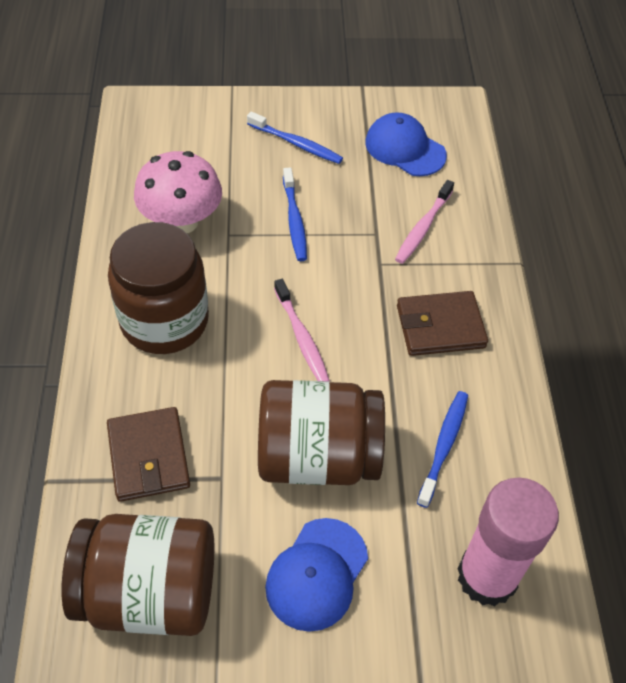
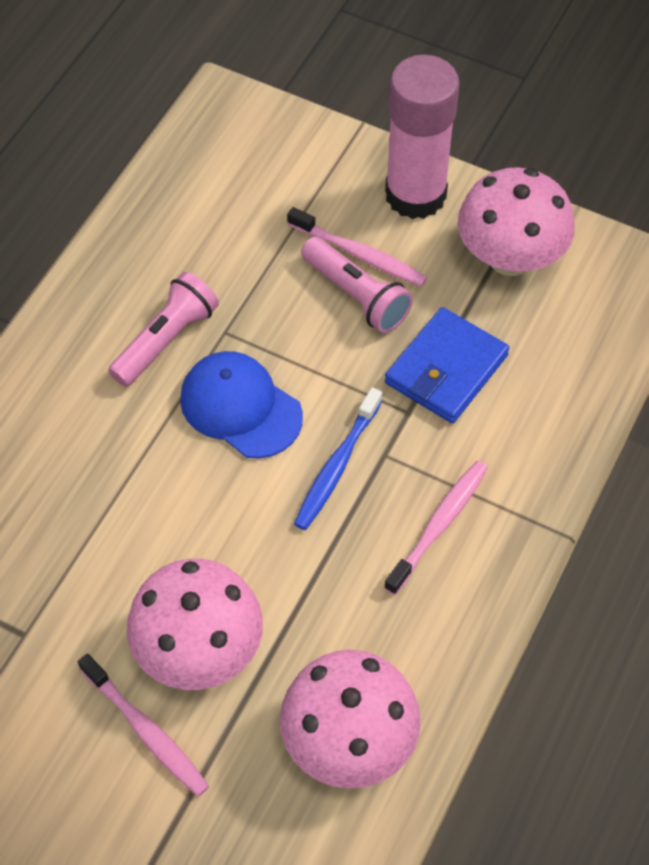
blue cap: 2 -> 1
blue toothbrush: 3 -> 1
blue wallet: 0 -> 1
brown jar: 3 -> 0
brown wallet: 2 -> 0
pink flashlight: 0 -> 2
pink mushroom: 1 -> 3
pink toothbrush: 2 -> 3

